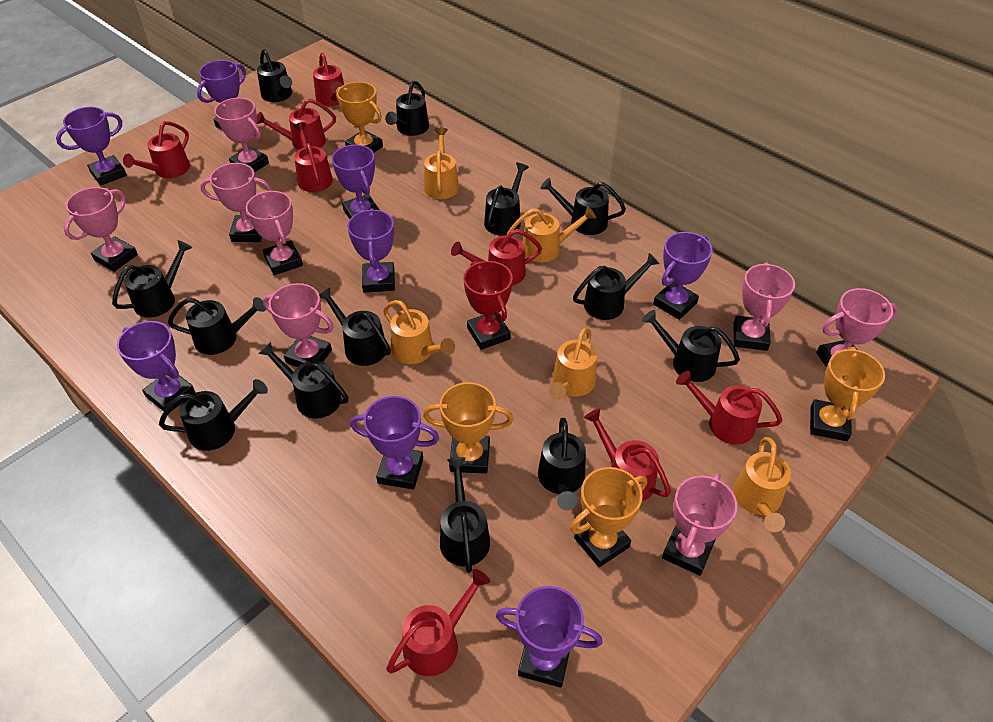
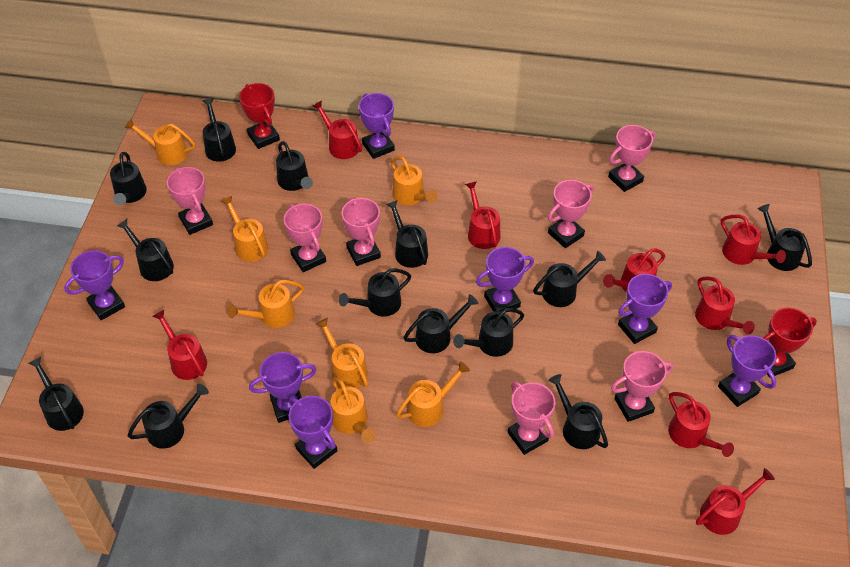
orange trophy: 4 -> 0
orange watering can: 5 -> 7
pink trophy: 8 -> 7
purple trophy: 8 -> 7
red trophy: 1 -> 2

